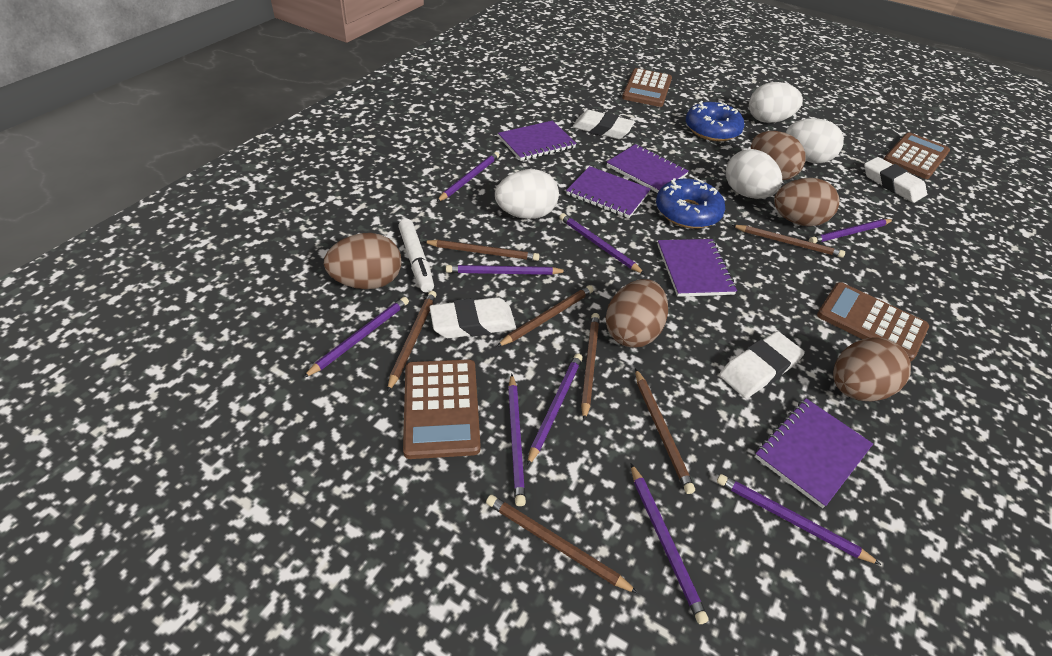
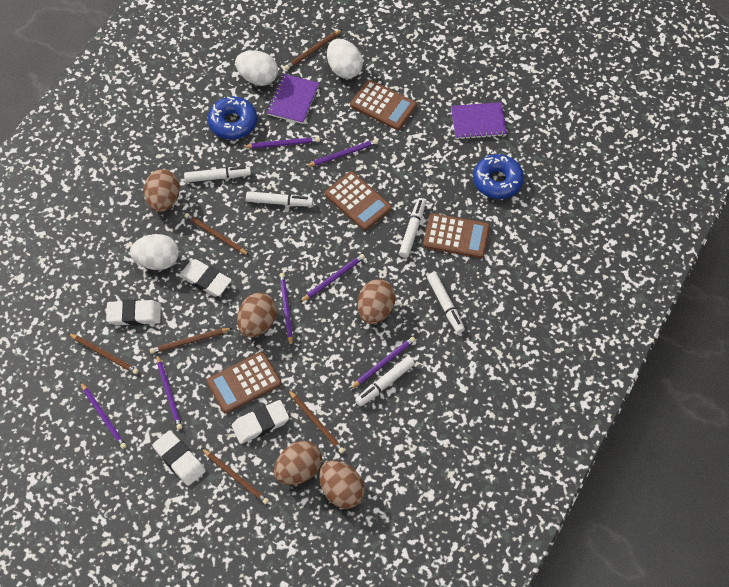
brown pencil: 7 -> 6
purple notebook: 5 -> 2
purple pencil: 9 -> 7
white egg: 4 -> 3
white marker: 1 -> 5

